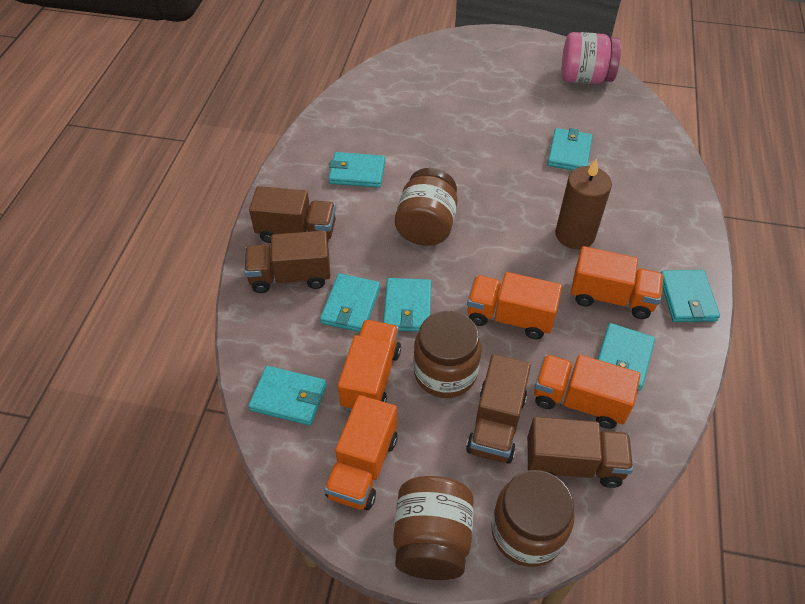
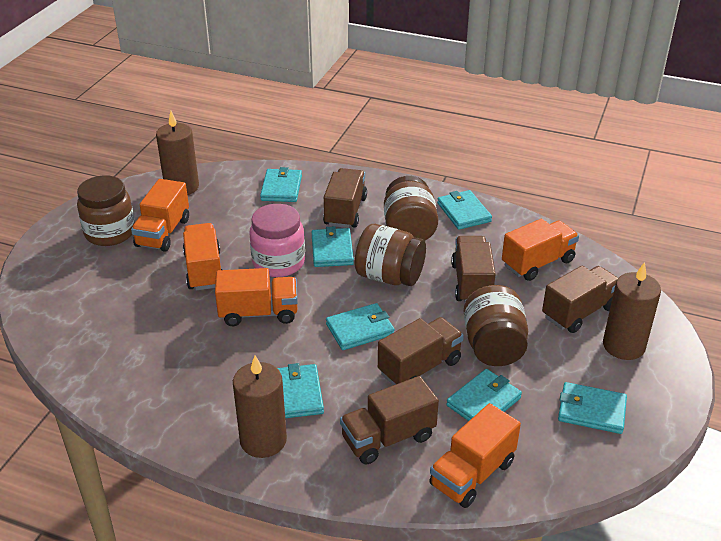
brown candle: 1 -> 3
brown truck: 4 -> 5

